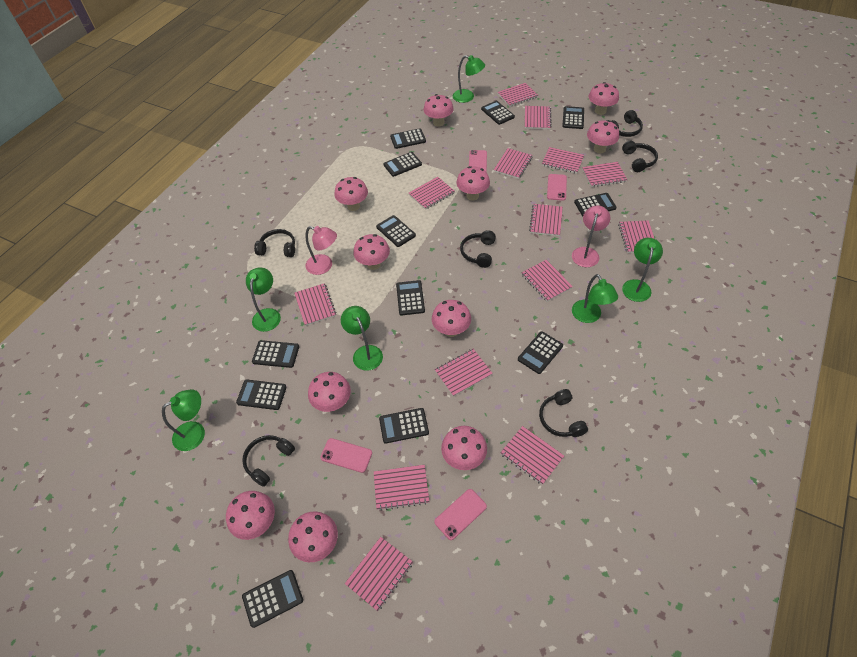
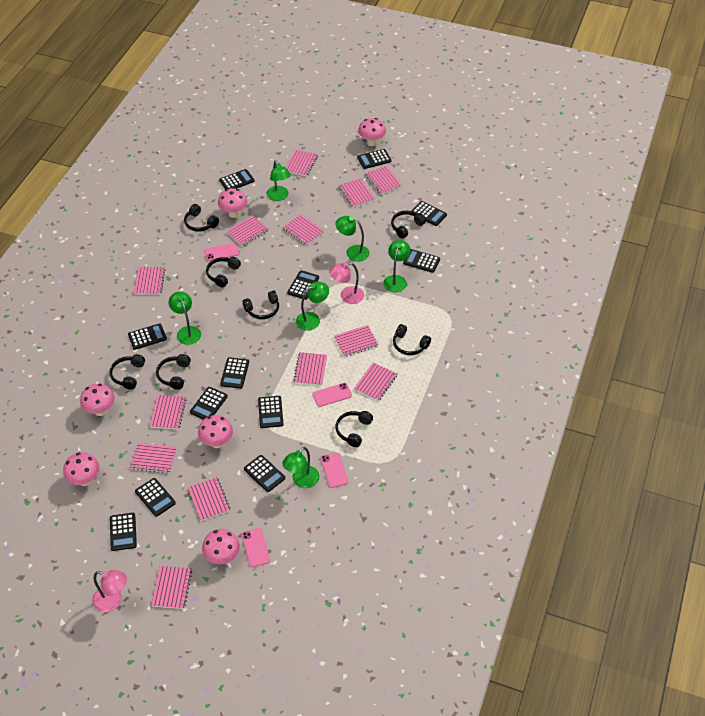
black headphones: 6 -> 8
pink mushroom: 11 -> 6
pink notebook: 14 -> 13

